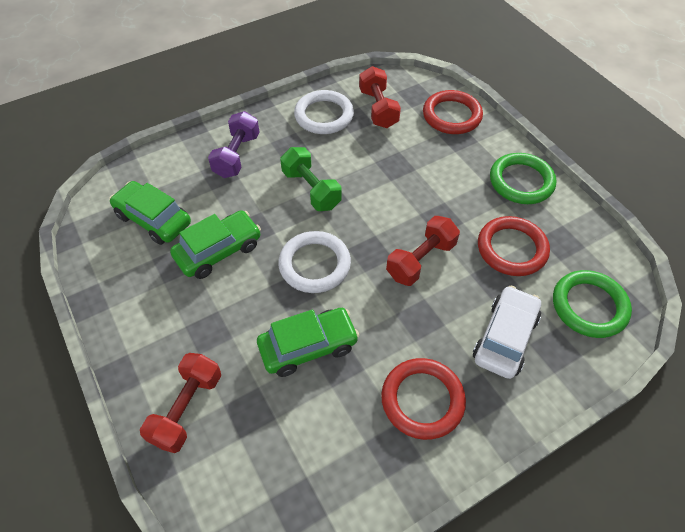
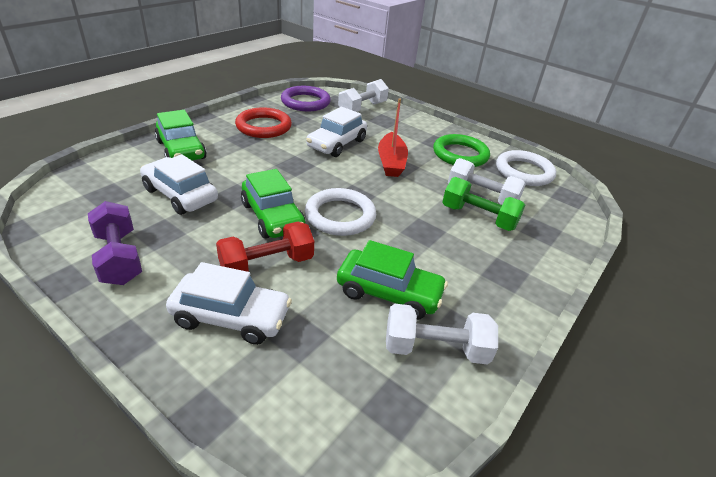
green ring: 2 -> 1
purple ring: 0 -> 1
red boat: 0 -> 1
red dumbbell: 3 -> 1
red ring: 3 -> 1
white car: 1 -> 3
white dumbbell: 0 -> 3

